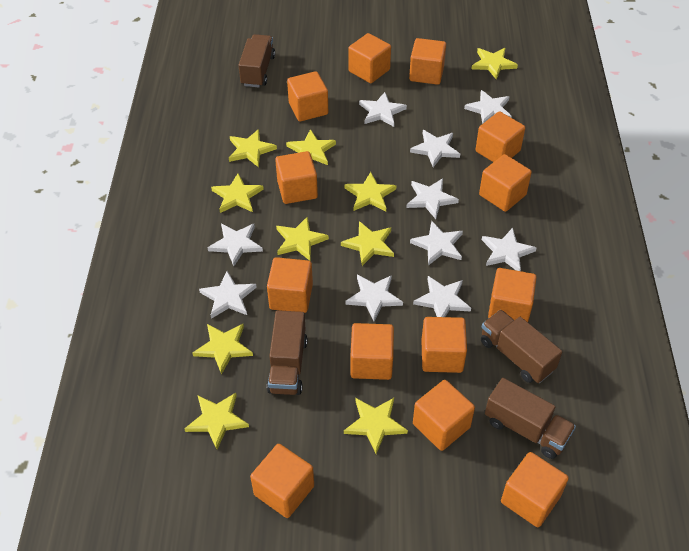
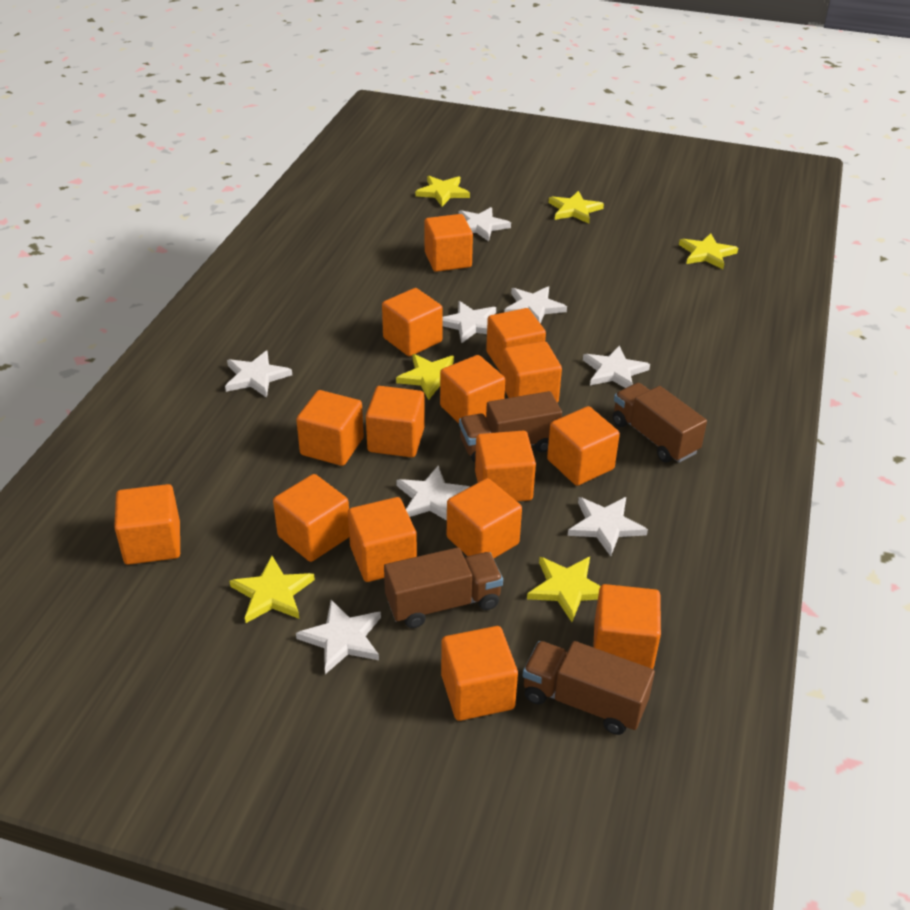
orange cube: 13 -> 15
white star: 10 -> 8
yellow star: 10 -> 6

